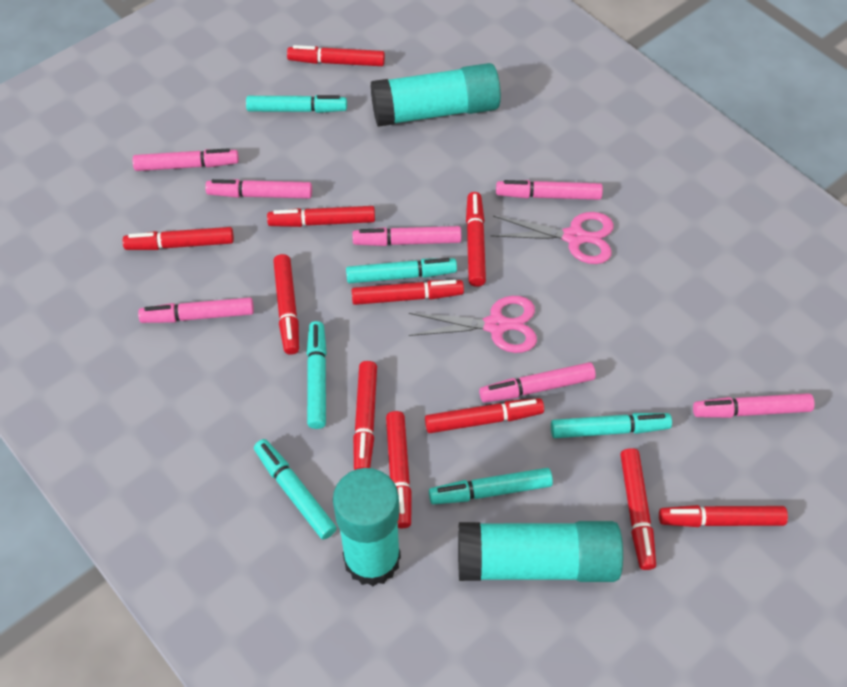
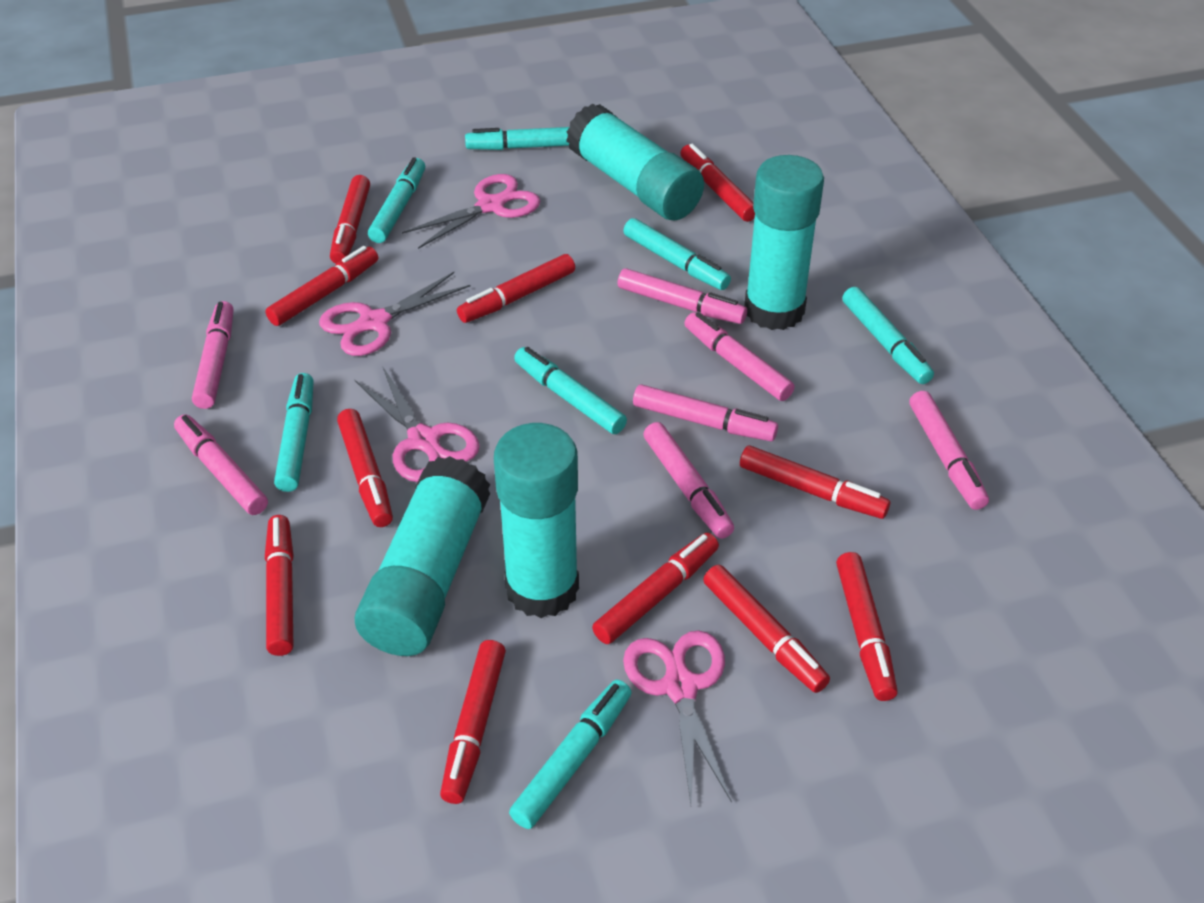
pink scissors: 2 -> 4
turquoise glue stick: 3 -> 4
turquoise marker: 6 -> 7

